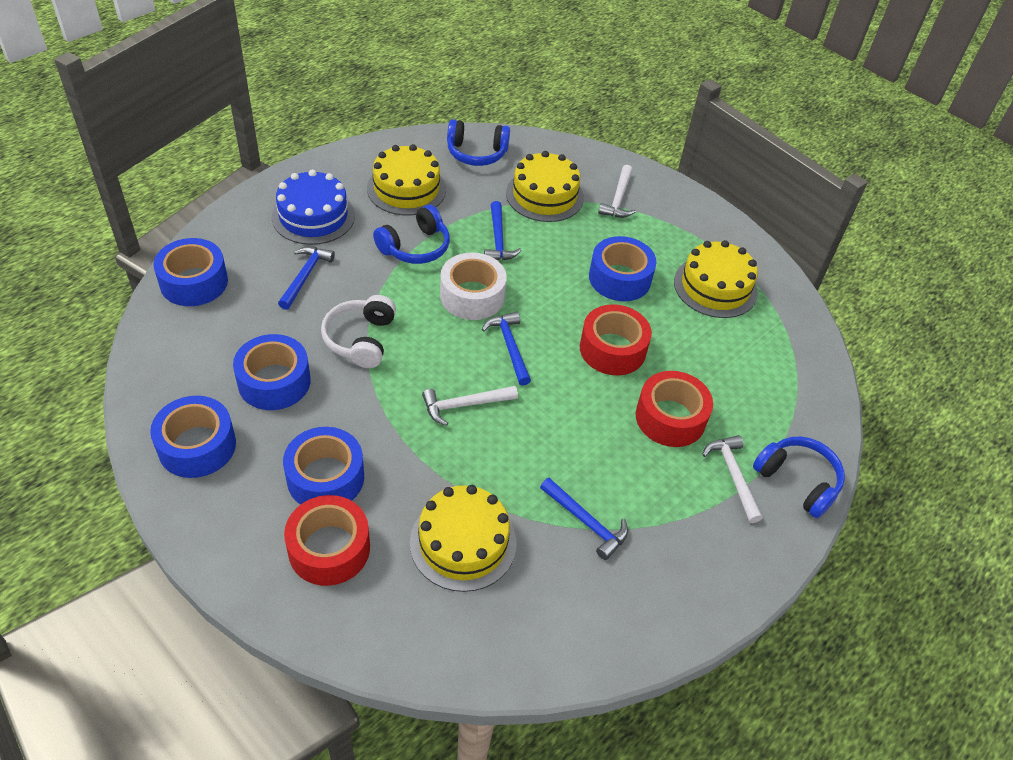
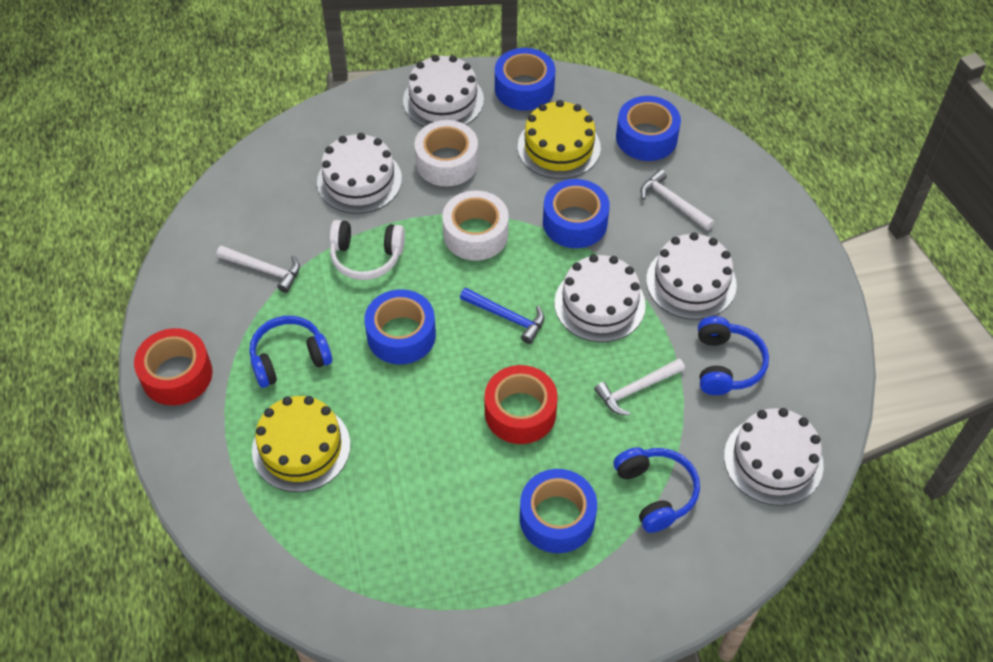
blue cake: 1 -> 0
blue hammer: 4 -> 1
red tape: 3 -> 2
white cake: 0 -> 5
white tape: 1 -> 2
yellow cake: 4 -> 2

